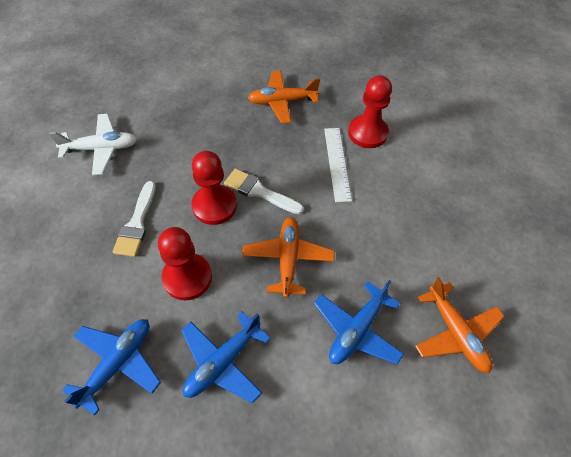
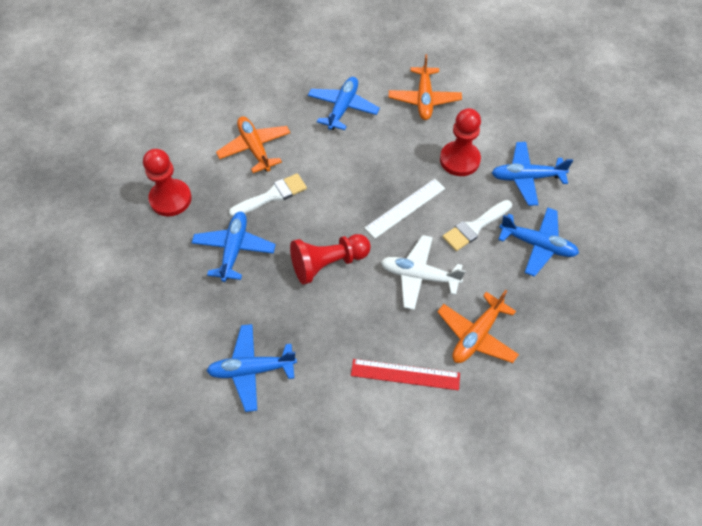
blue plane: 3 -> 5
red ruler: 0 -> 1

